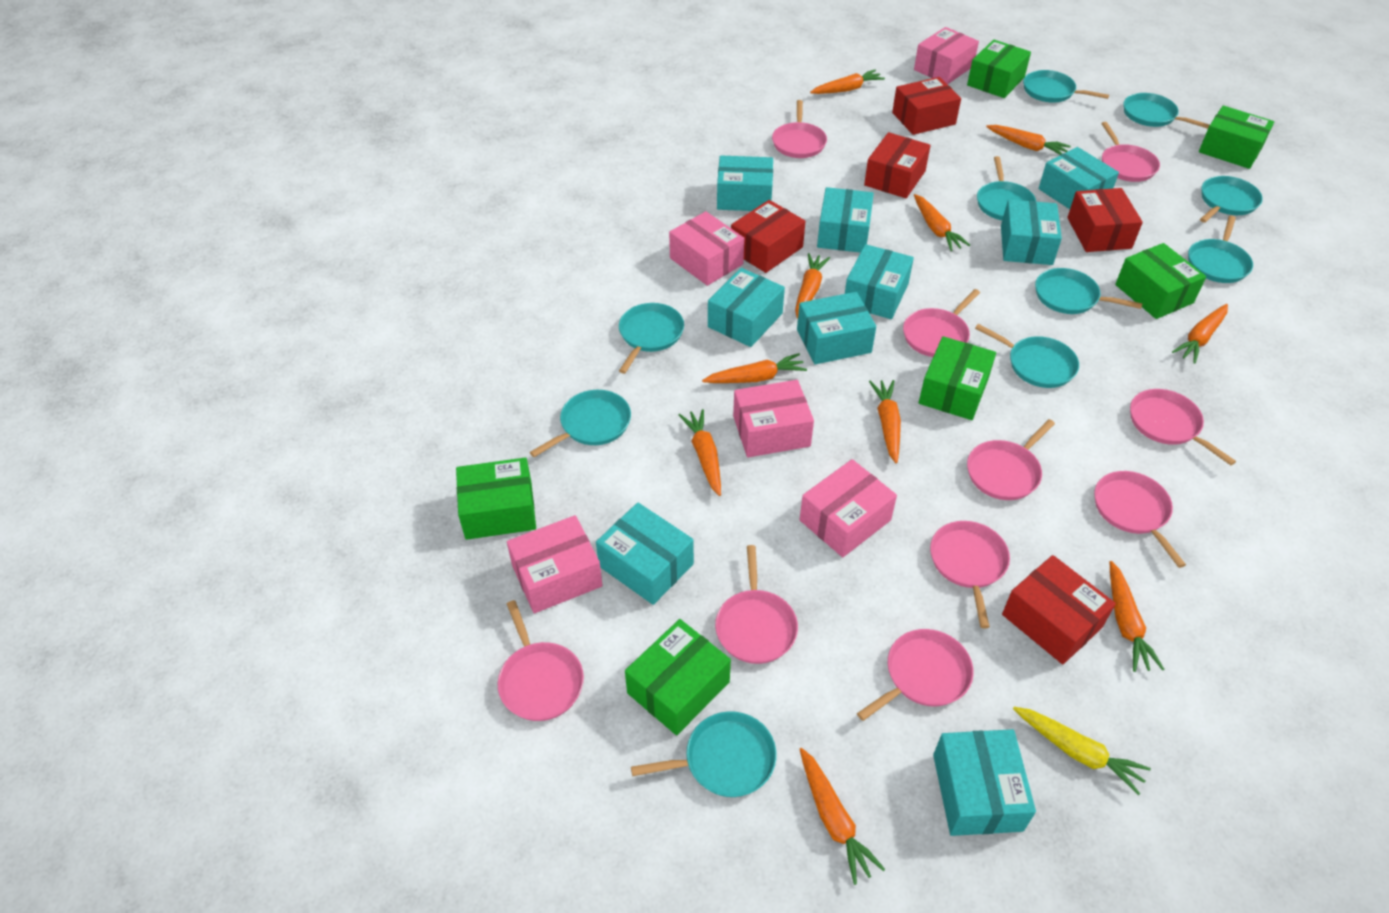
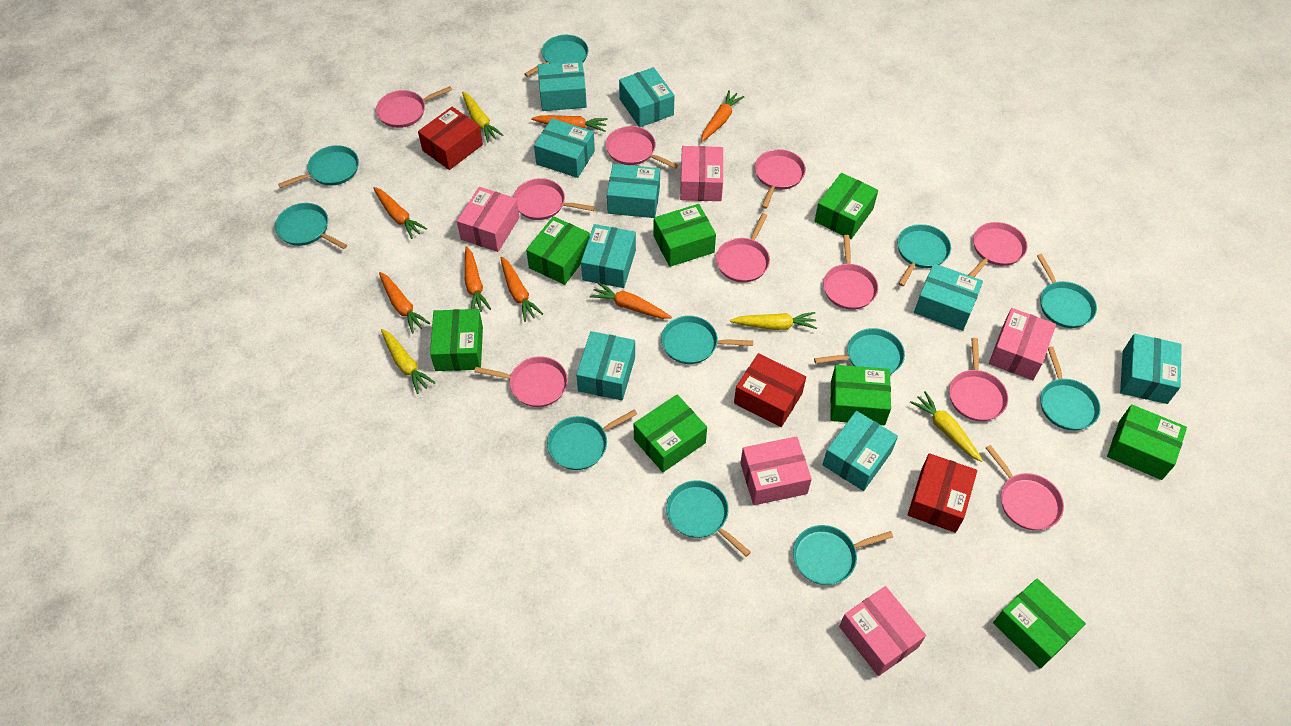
green box: 6 -> 8
orange carrot: 10 -> 7
red box: 5 -> 3
turquoise pan: 10 -> 11
yellow carrot: 1 -> 4

